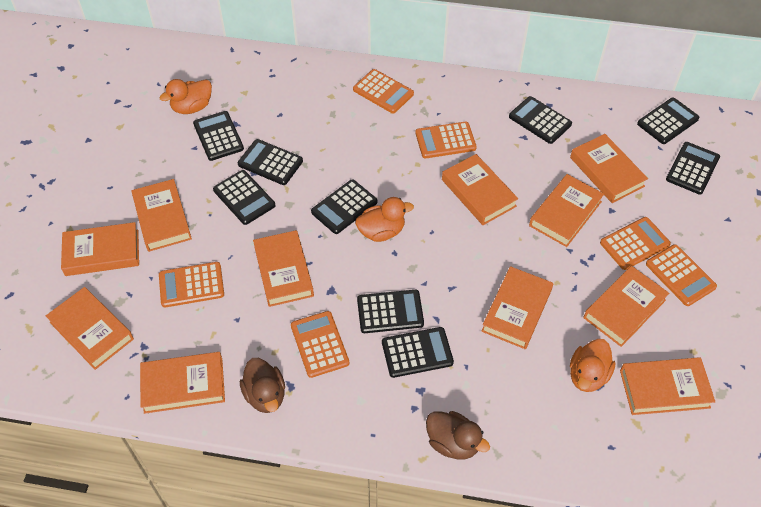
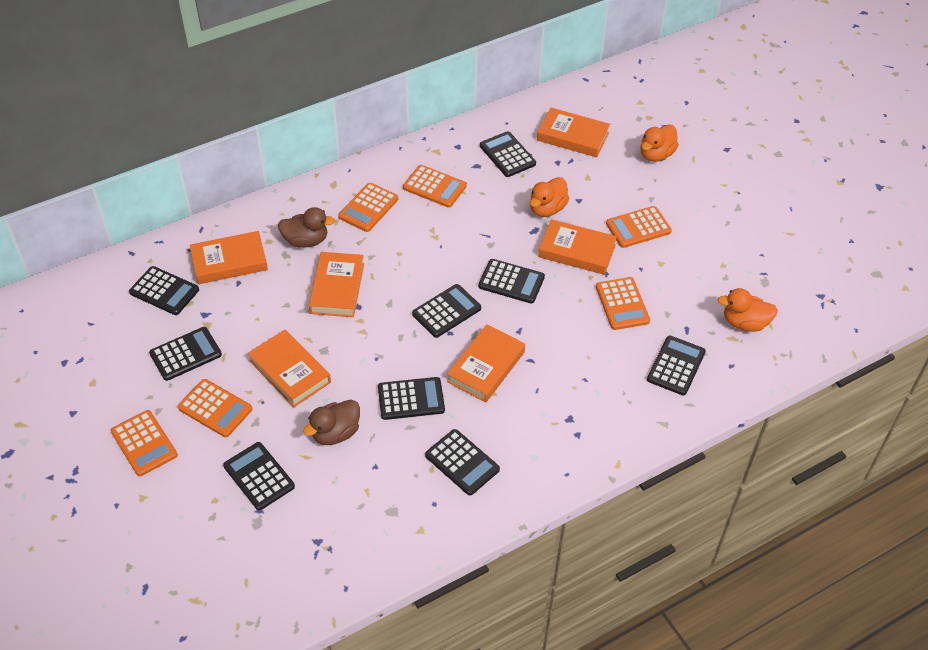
orange book: 11 -> 6

